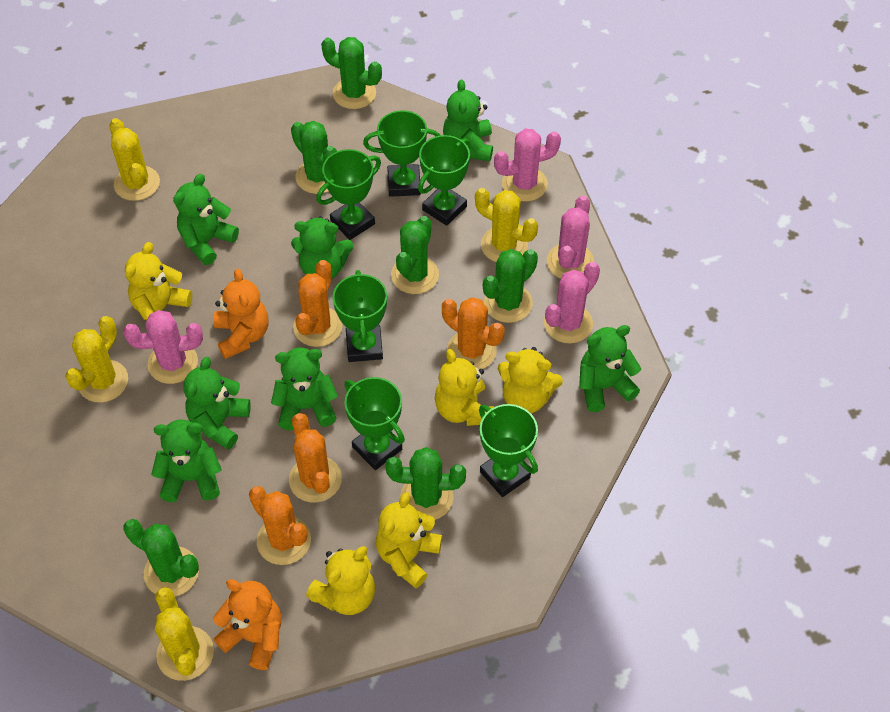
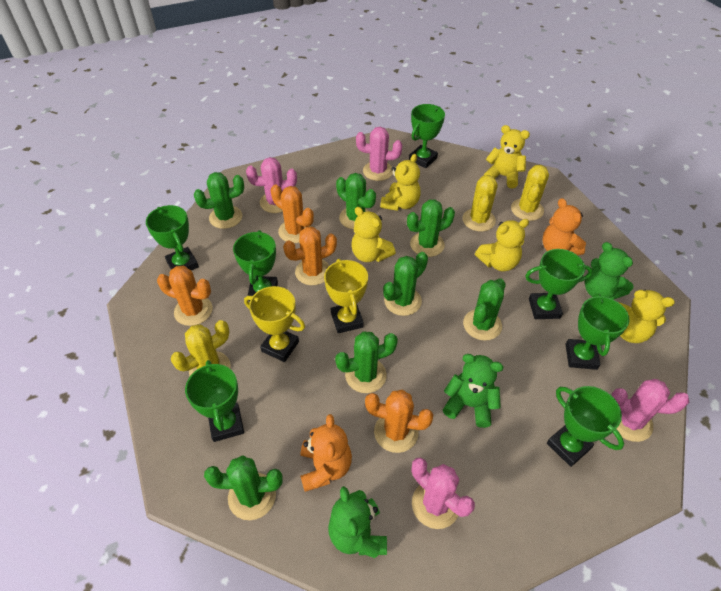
green cactus: 6 -> 7
green teddy bear: 7 -> 3
green trophy: 6 -> 7
yellow cactus: 4 -> 3
yellow trophy: 0 -> 2

